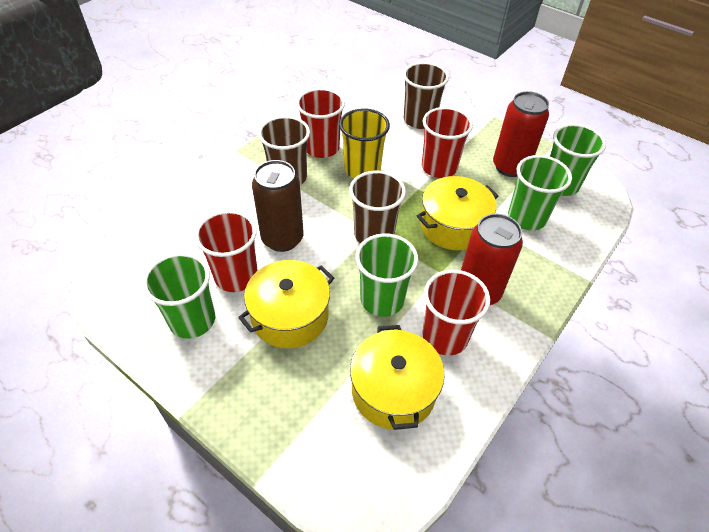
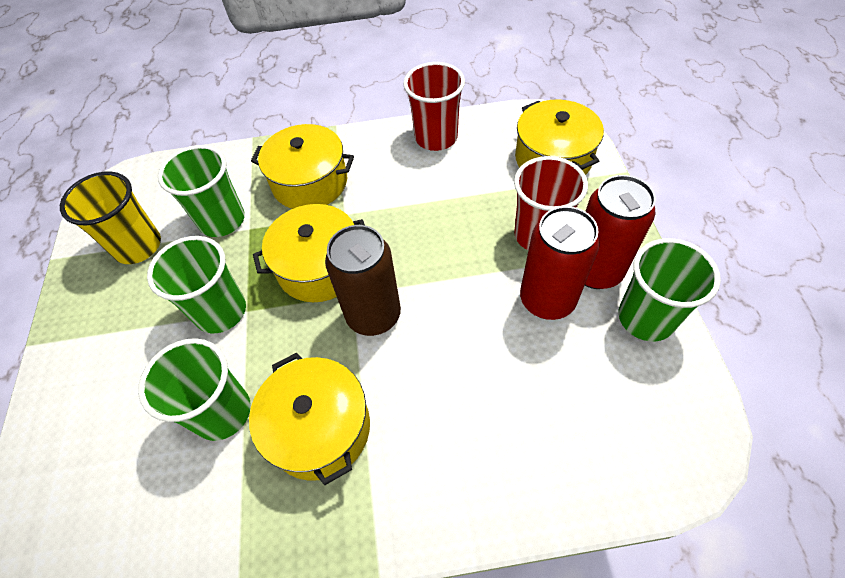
brown cup: 3 -> 0
red cup: 4 -> 2
yellow pot: 3 -> 4

